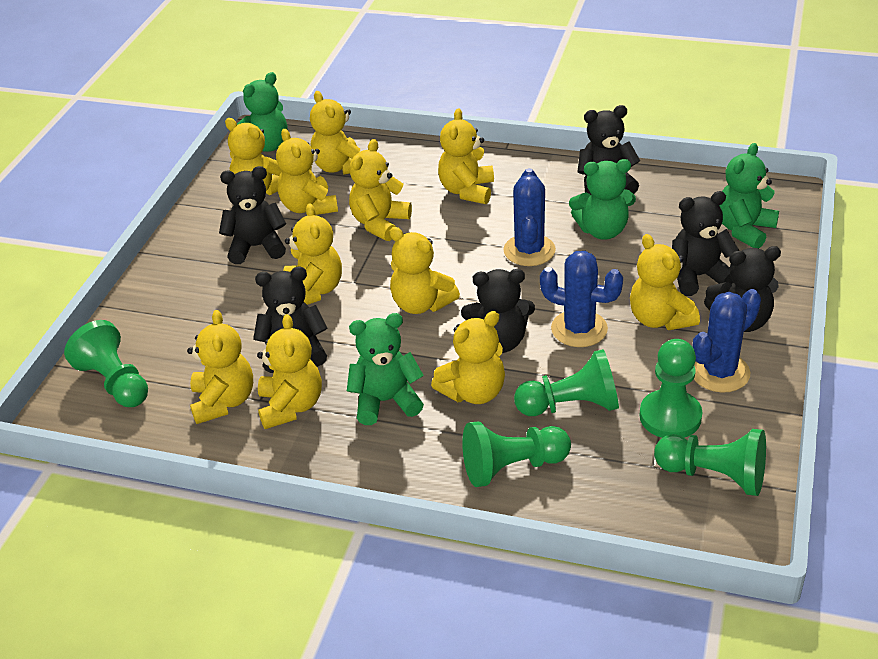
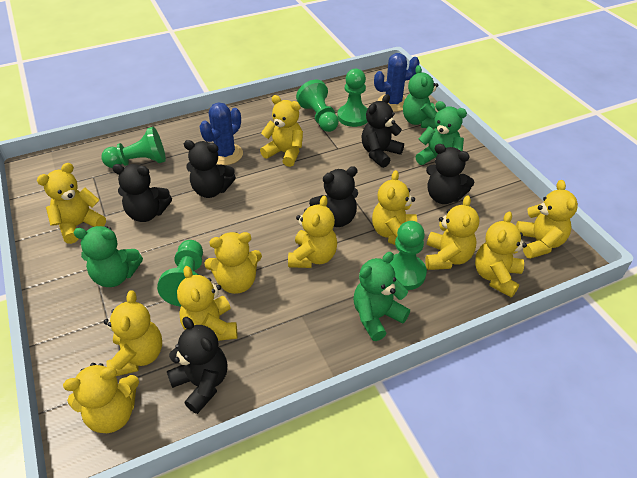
blue cactus: 3 -> 2

